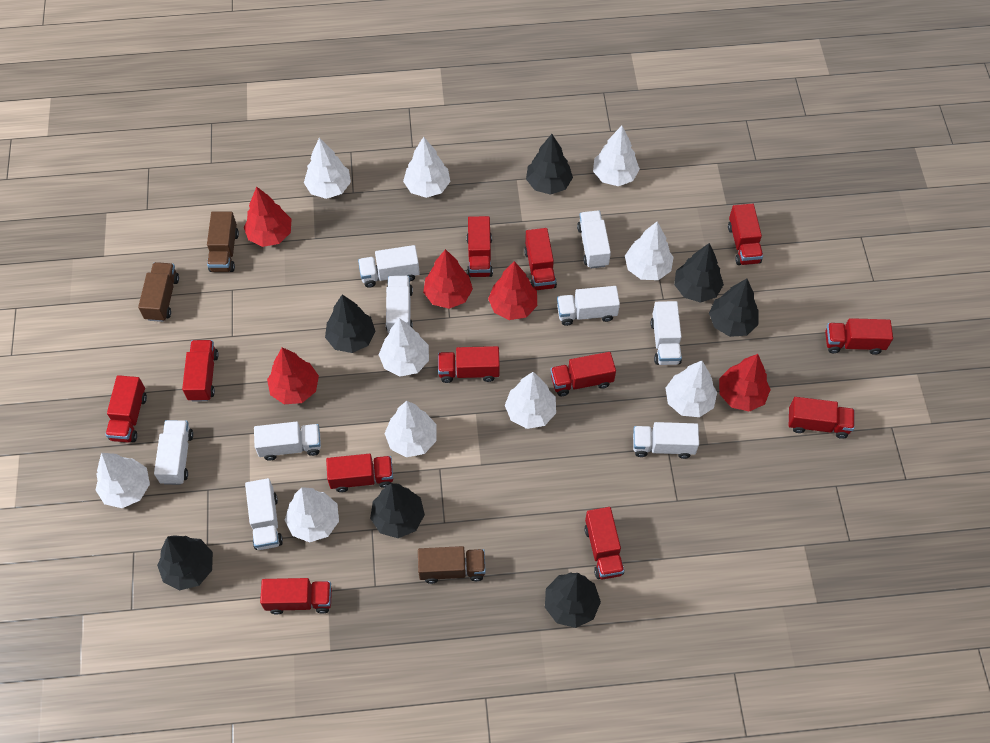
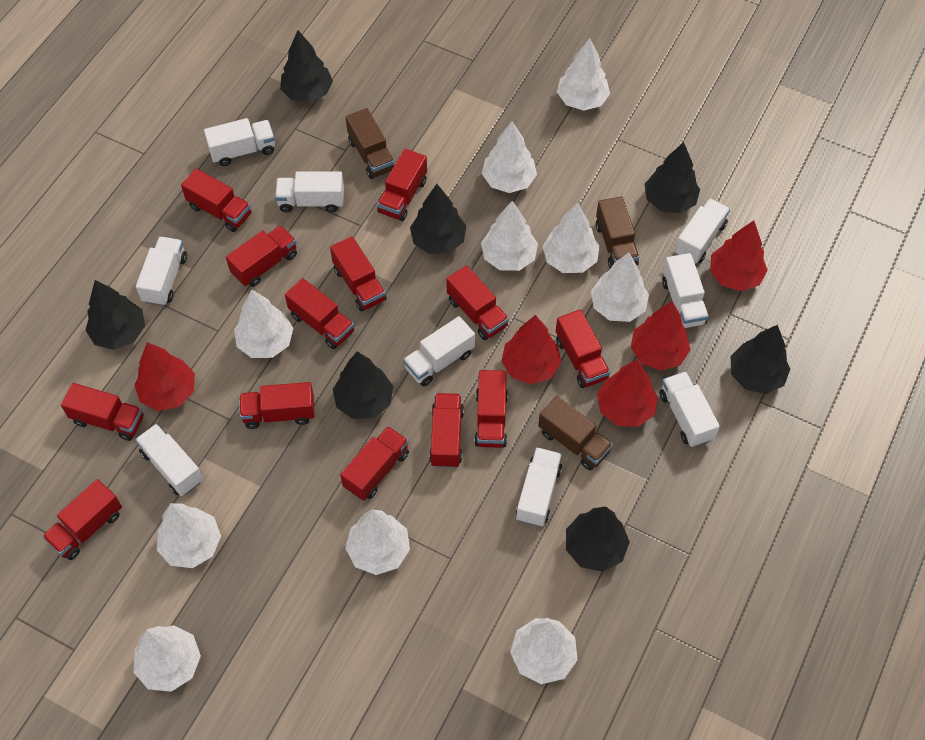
red truck: 12 -> 13

